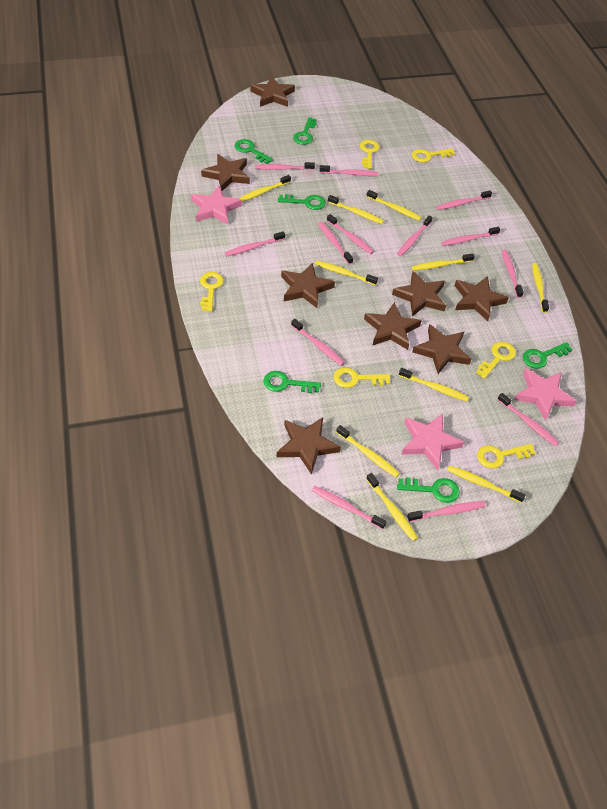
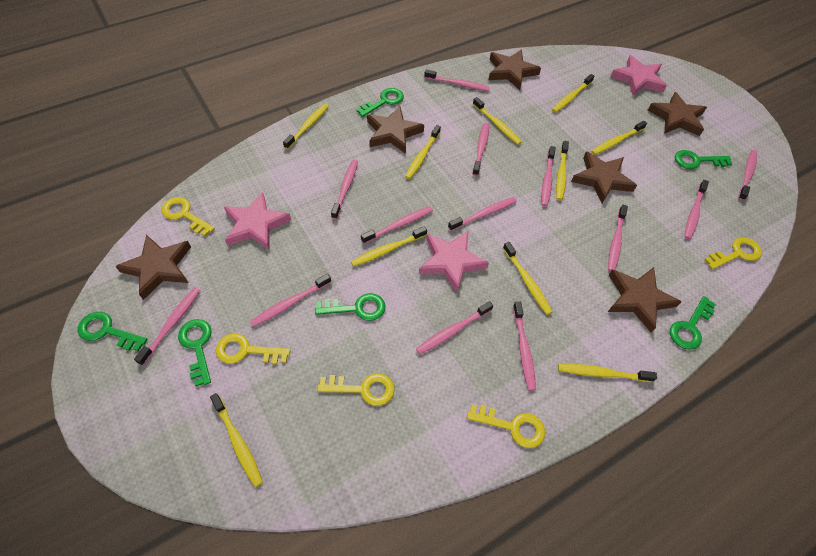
brown star: 8 -> 6
yellow key: 6 -> 5

